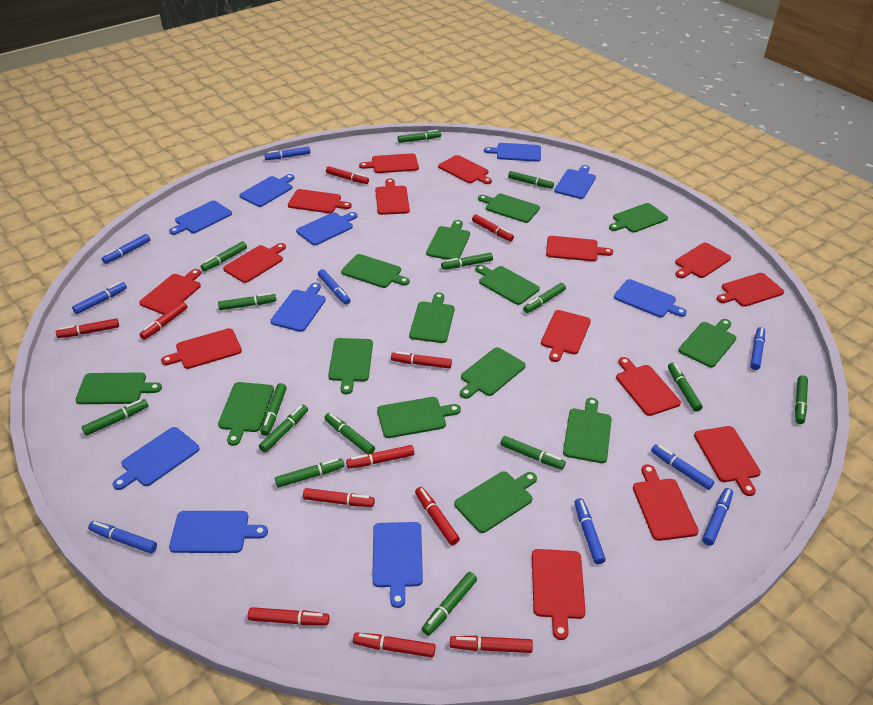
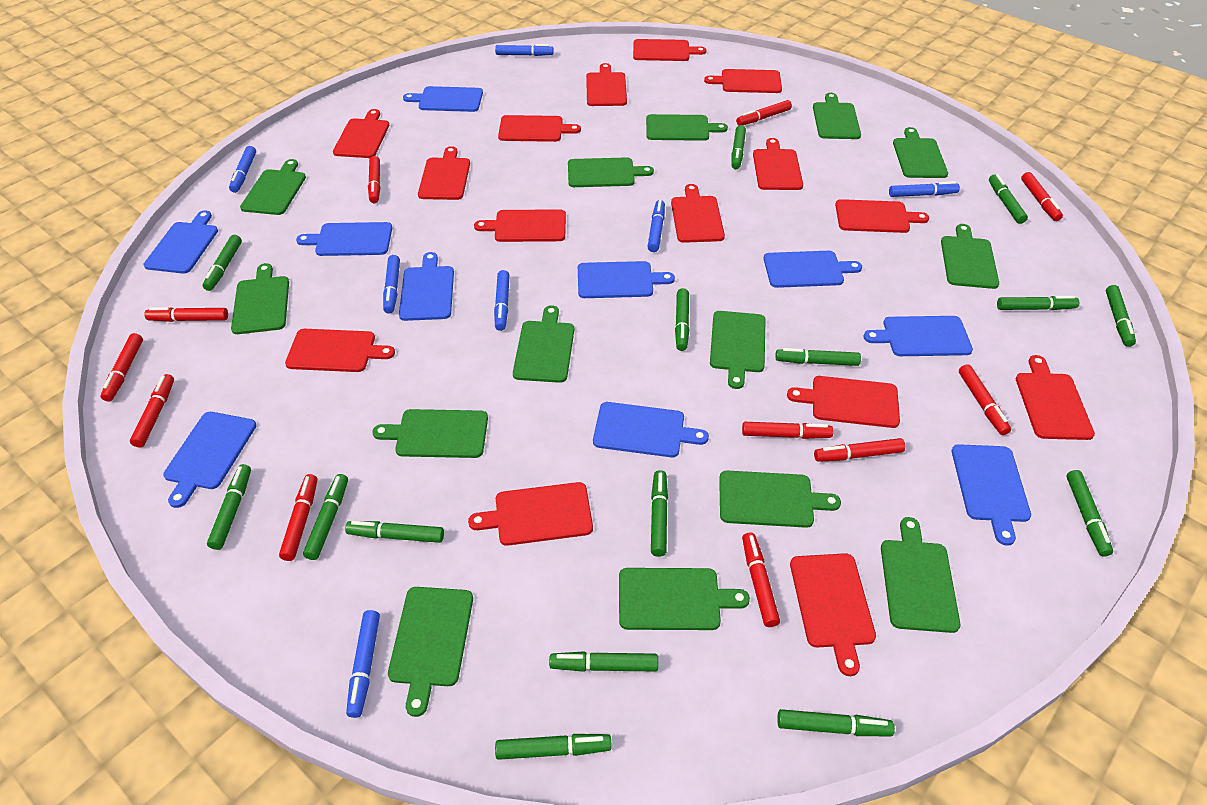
blue marker: 9 -> 7

